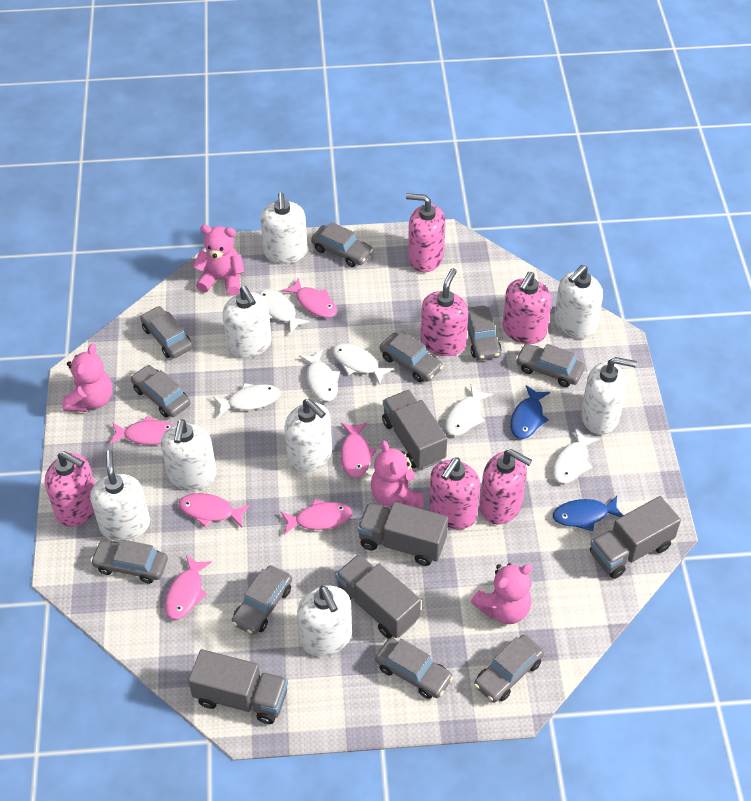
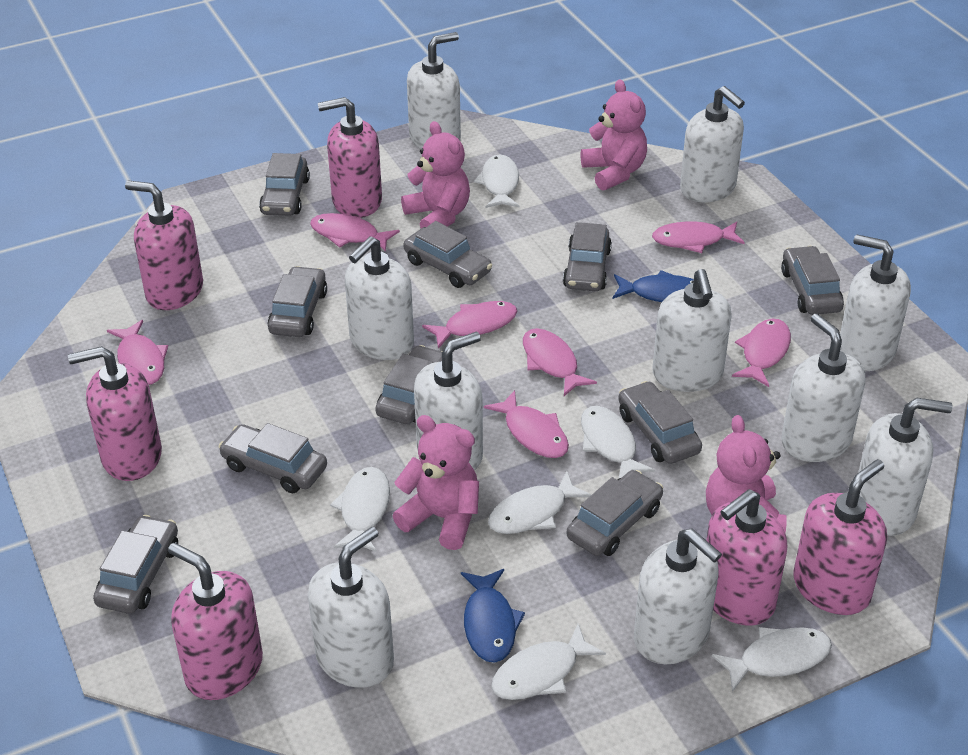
grey truck: 5 -> 0
pink fish: 6 -> 7
white soap dispenser: 8 -> 10

